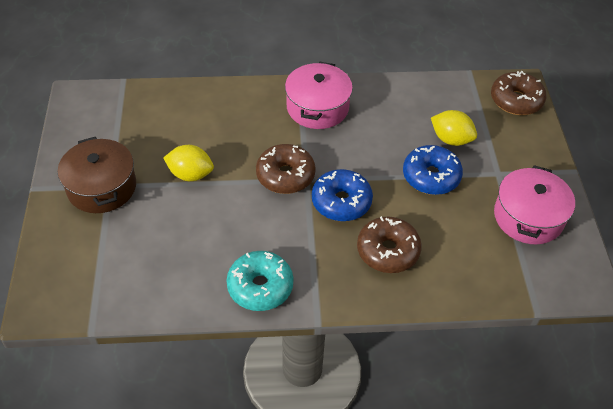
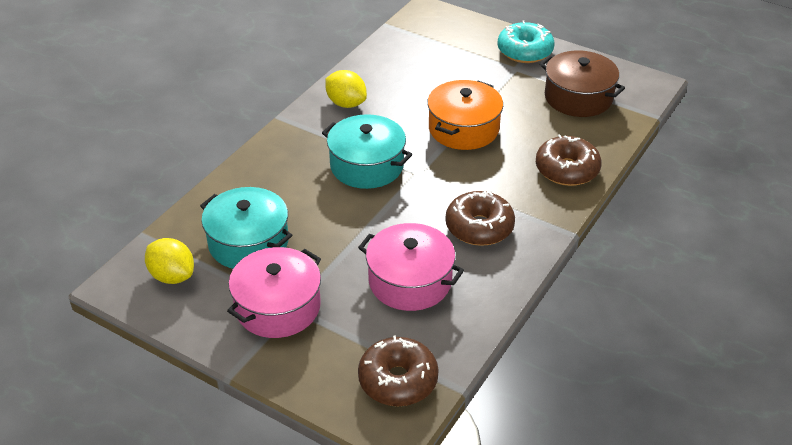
blue donut: 2 -> 0
orange pot: 0 -> 1
turquoise pot: 0 -> 2

